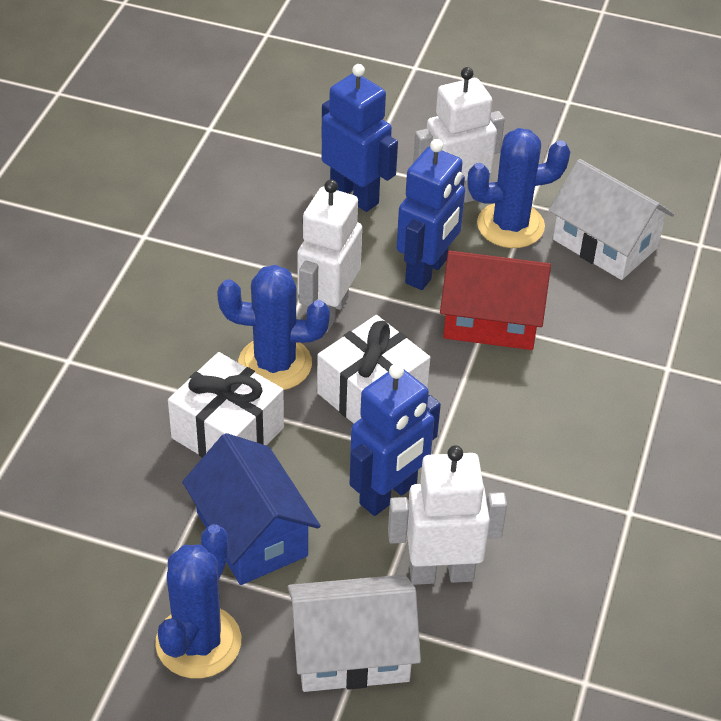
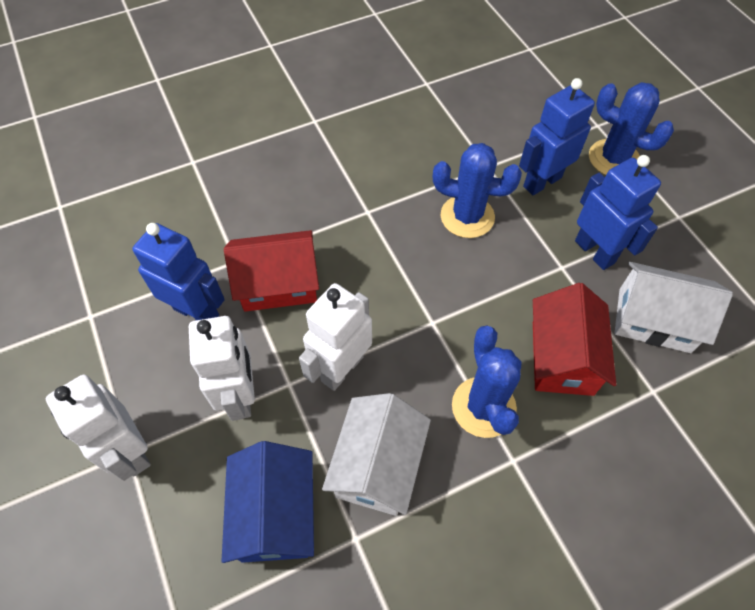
red house: 1 -> 2
white gift: 2 -> 0

